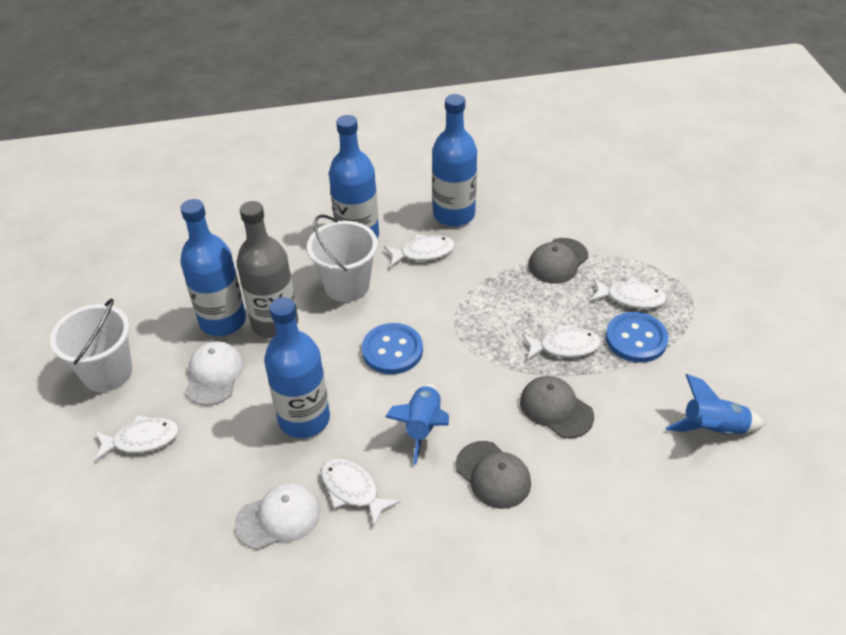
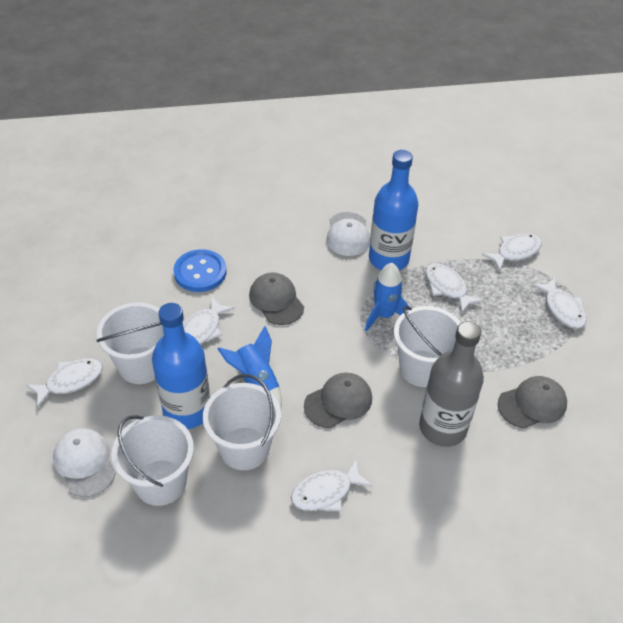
blue bottle: 4 -> 2
blue button: 2 -> 1
white bucket: 2 -> 4
white fish: 5 -> 6

